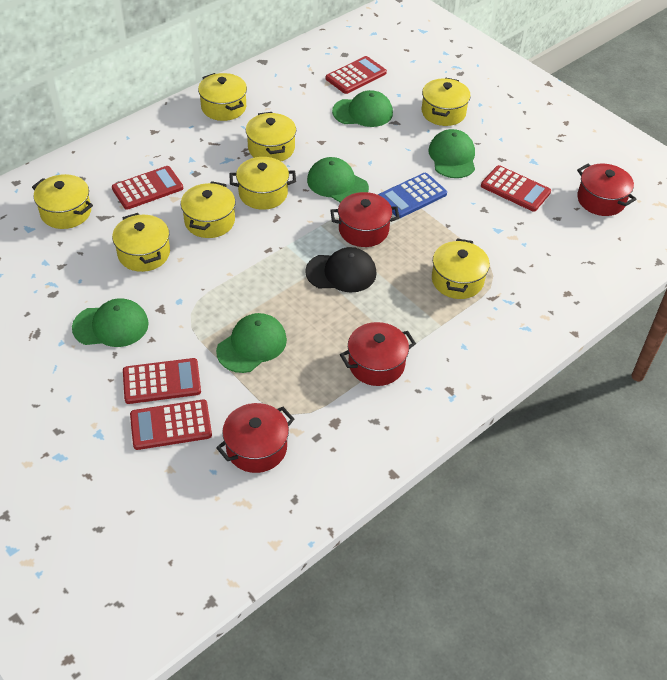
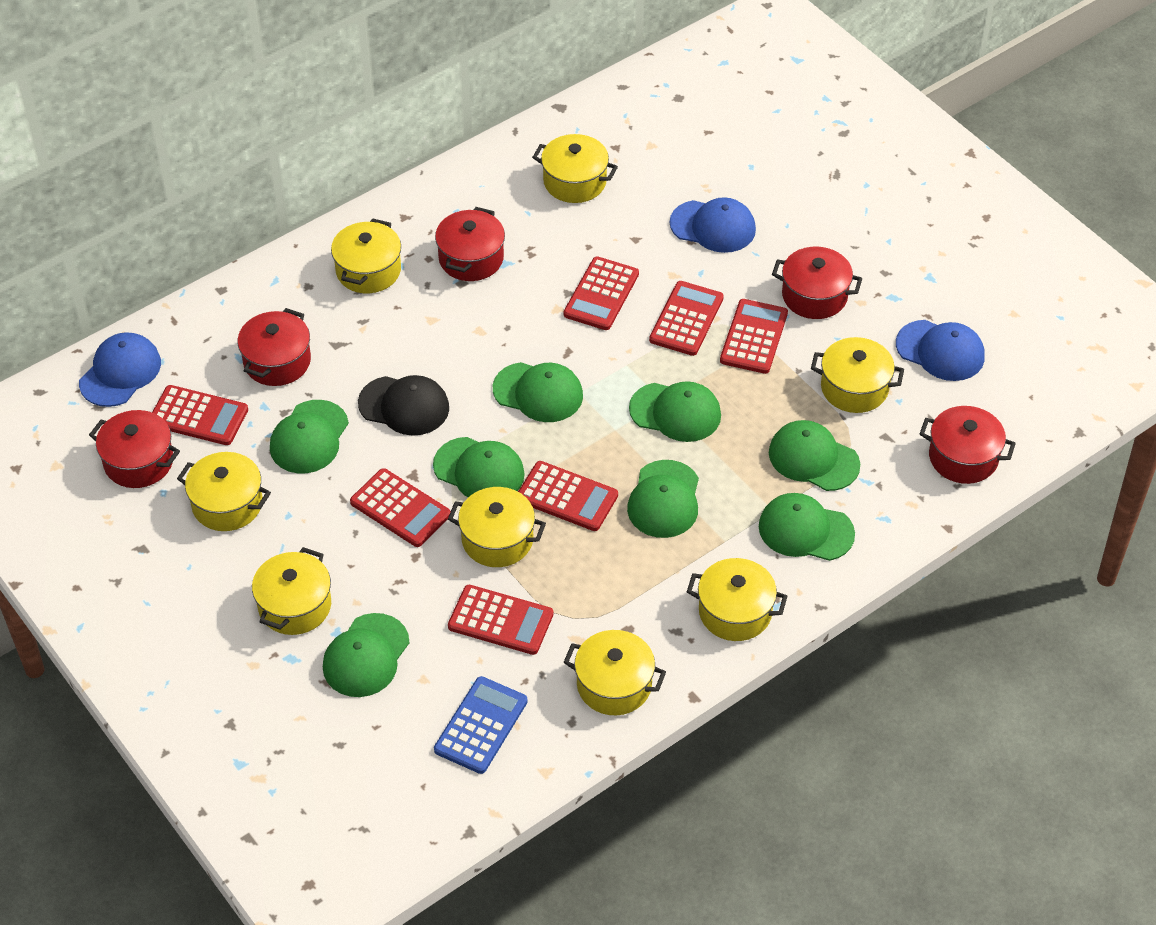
blue cap: 0 -> 3
green cap: 5 -> 8
red calculator: 5 -> 7
red pot: 4 -> 5

